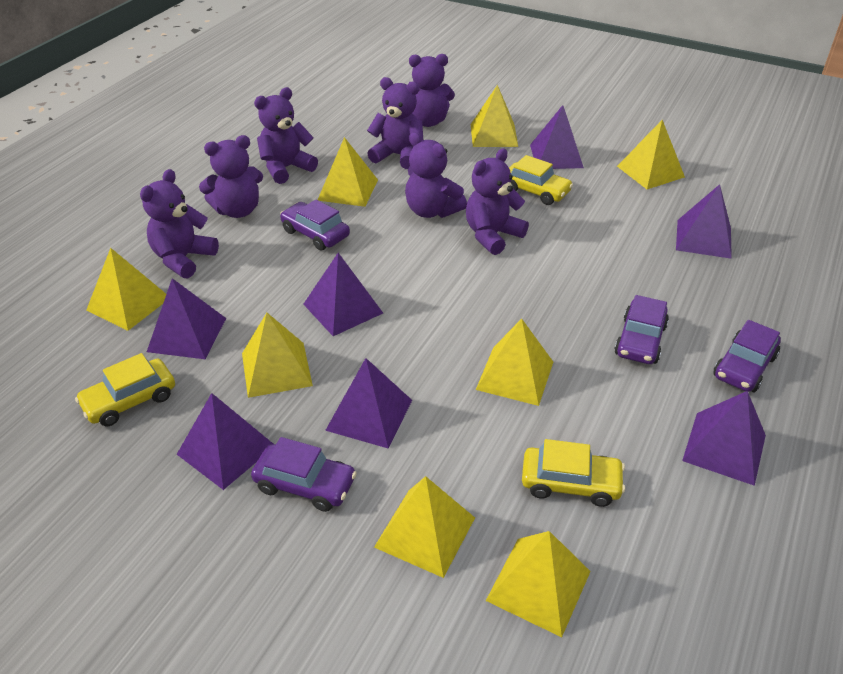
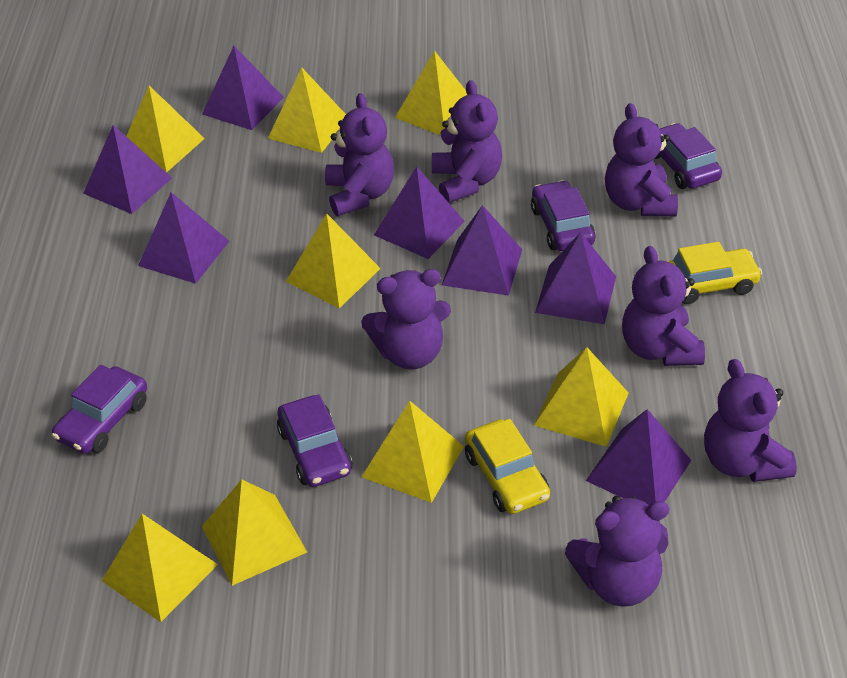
yellow car: 3 -> 2

